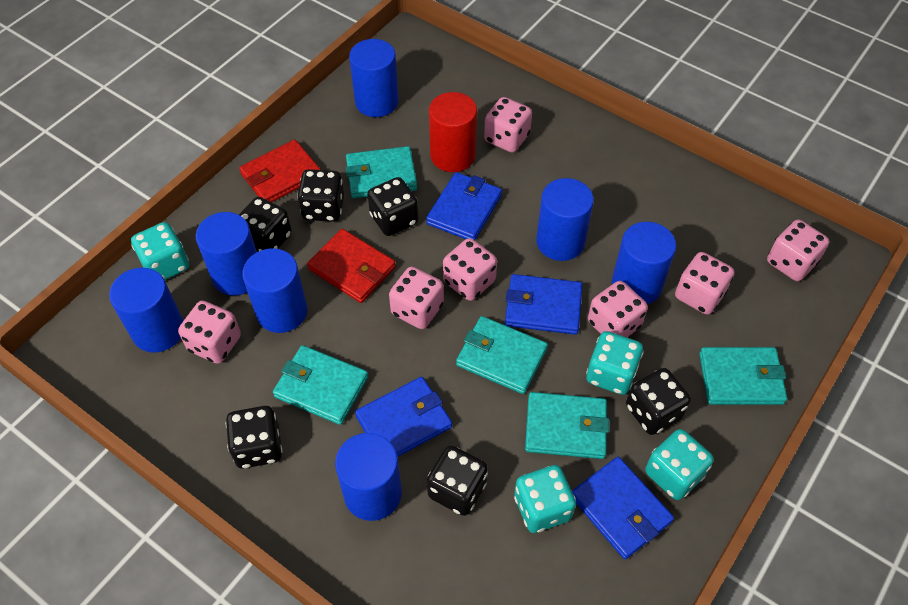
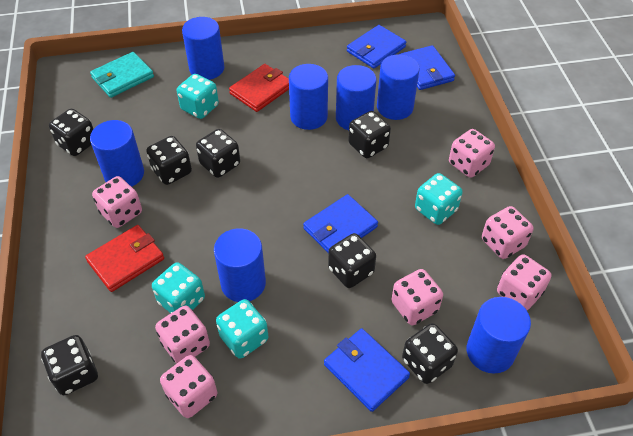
black dice: 6 -> 7
red cylinder: 1 -> 0
turquoise wallet: 5 -> 1

